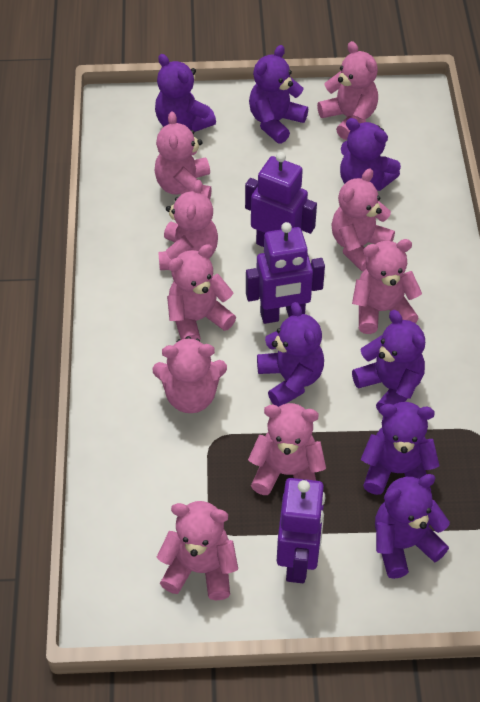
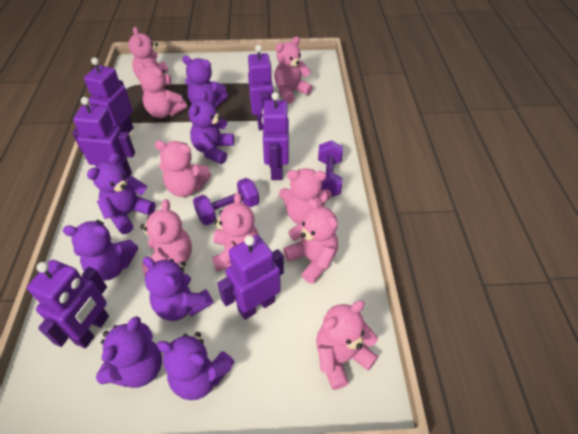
purple dumbbell: 0 -> 2
purple robot: 3 -> 6

